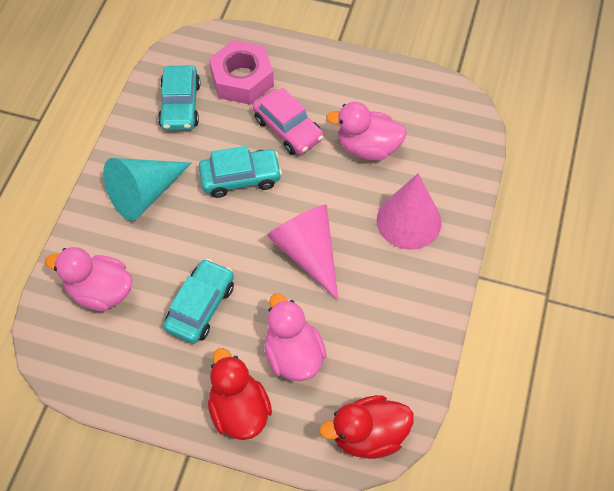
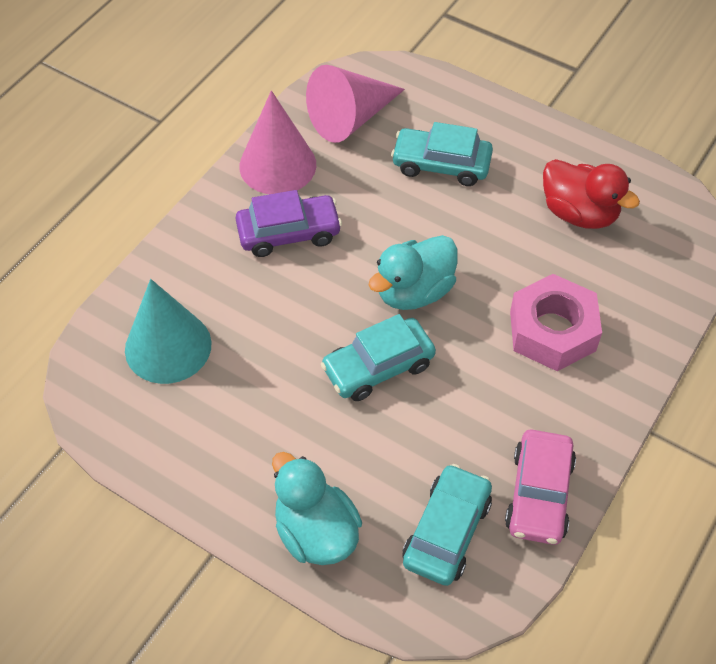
pink duck: 3 -> 0
purple car: 0 -> 1
red duck: 2 -> 1
turquoise duck: 0 -> 2

